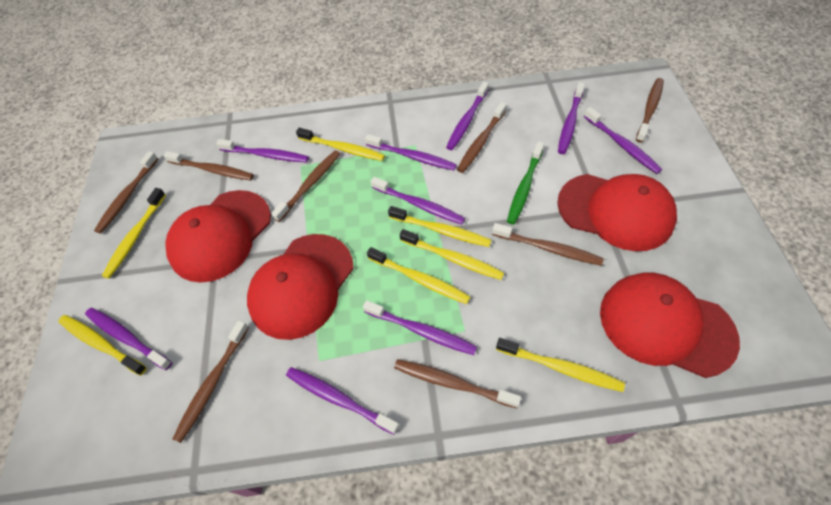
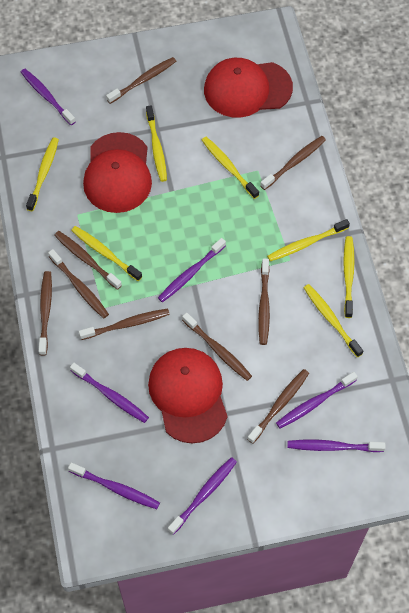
brown toothbrush: 8 -> 9
green toothbrush: 1 -> 0
purple toothbrush: 9 -> 7
red cap: 4 -> 3

